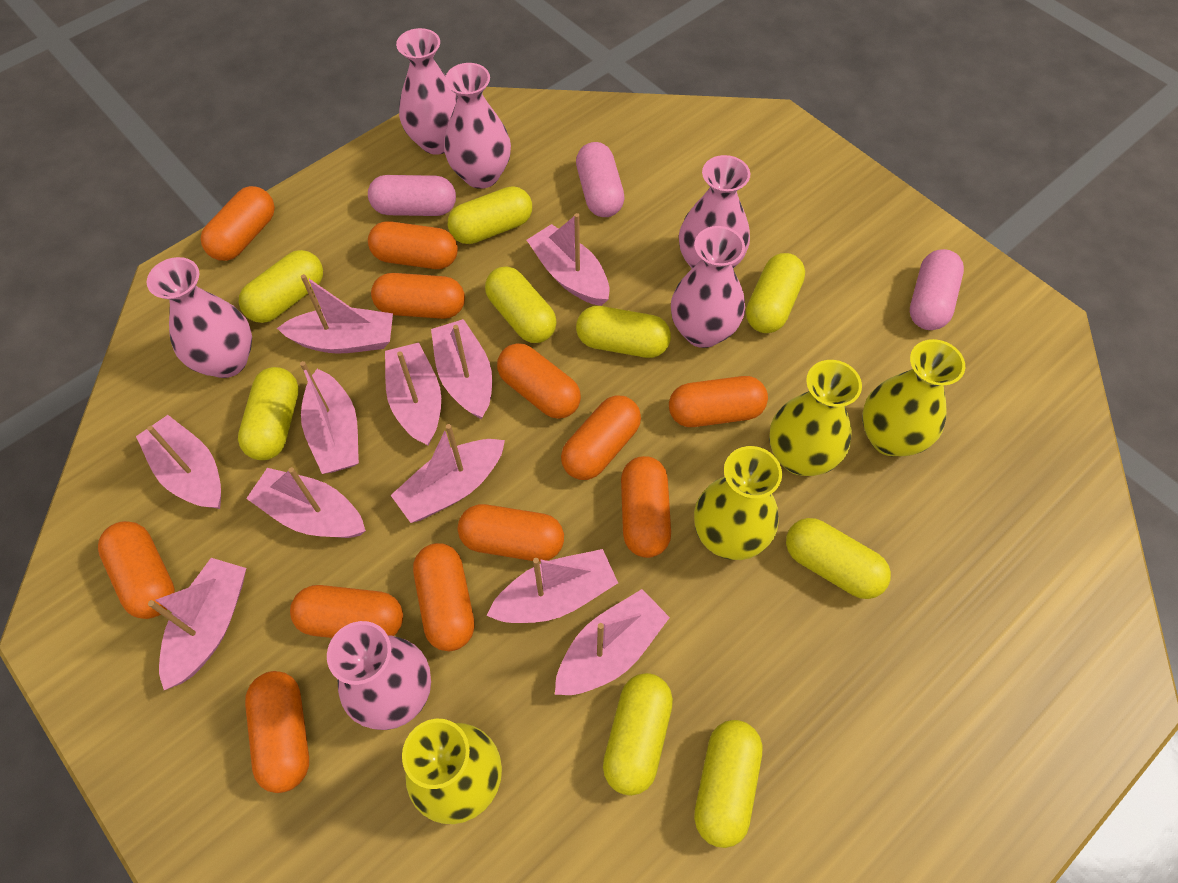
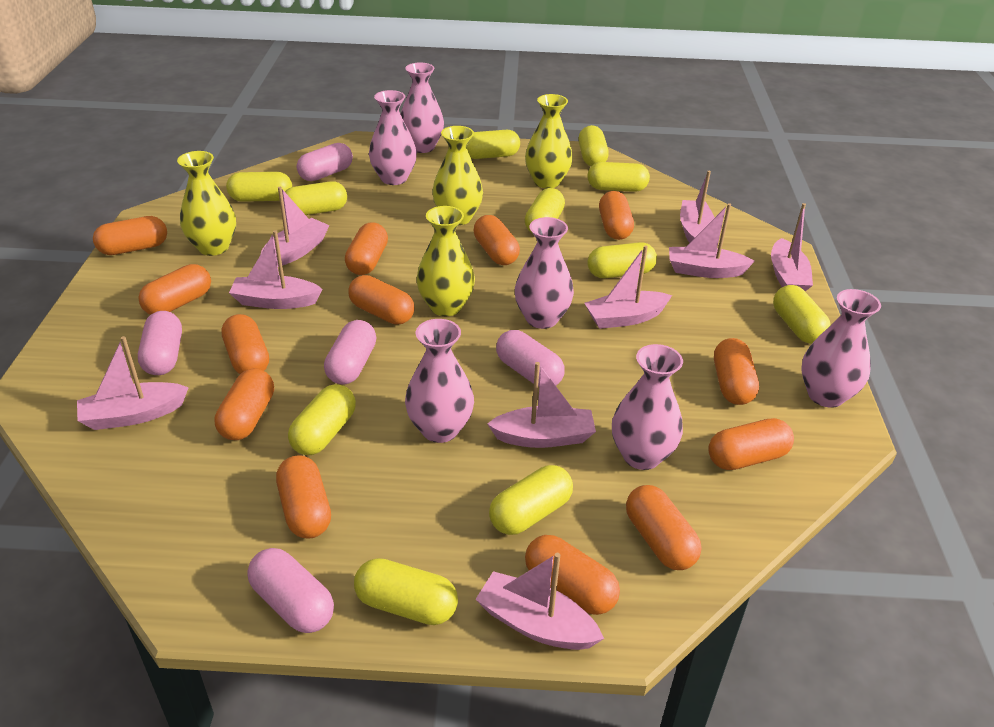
orange capsule: 12 -> 13
pink boat: 11 -> 9
pink capsule: 3 -> 5
yellow capsule: 9 -> 11

